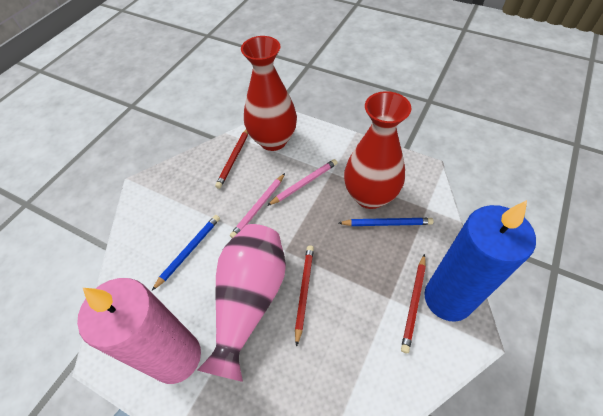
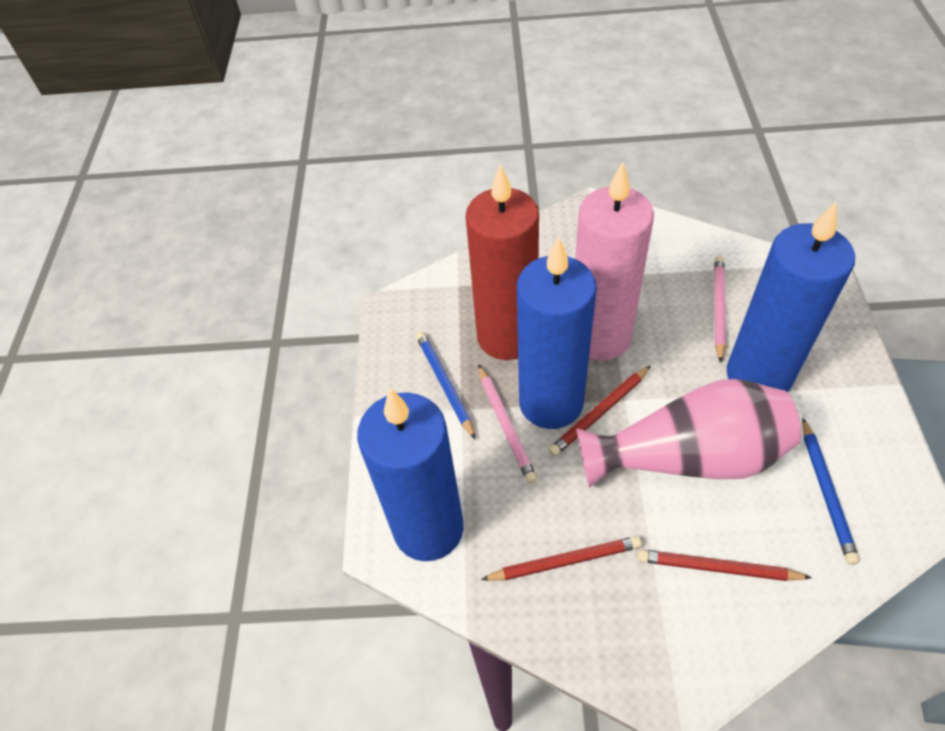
blue candle: 1 -> 3
red candle: 0 -> 1
red vase: 2 -> 0

